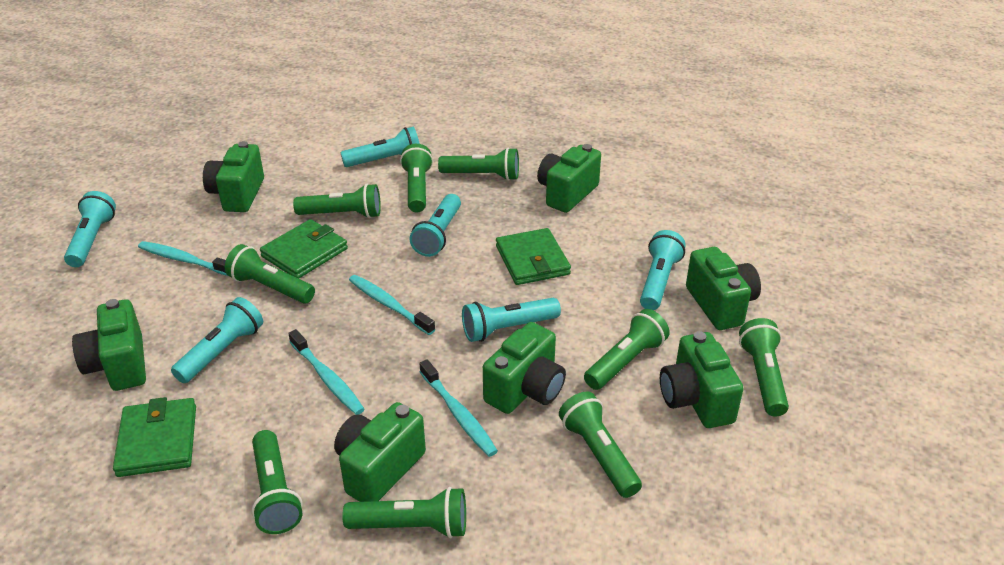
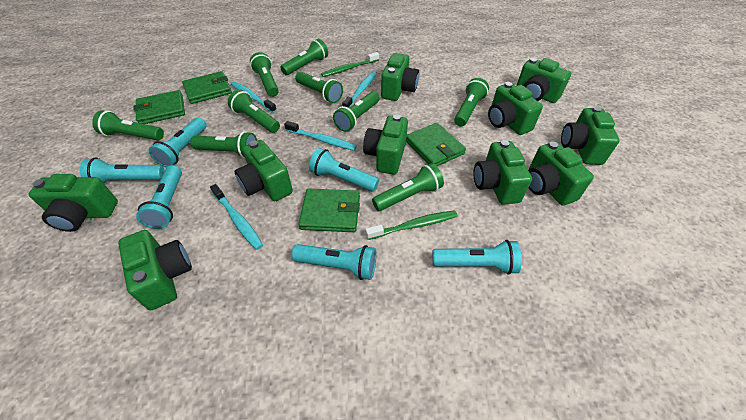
green camera: 7 -> 10
green toothbrush: 0 -> 2
green wallet: 3 -> 4

